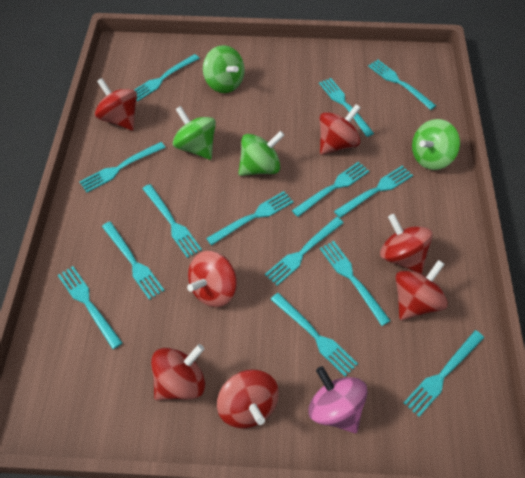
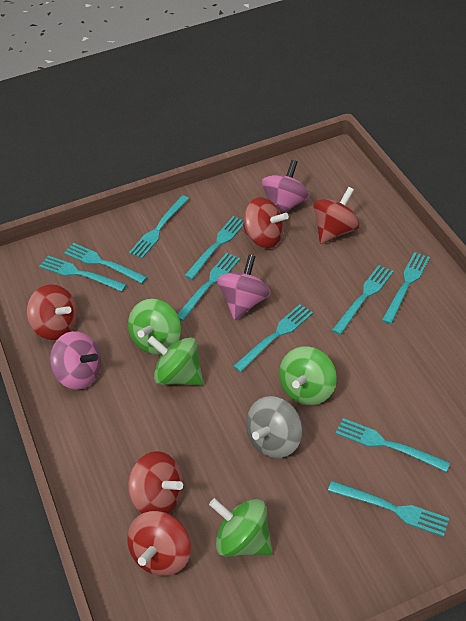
grey spinning top: 0 -> 1
pink spinning top: 1 -> 3
red spinning top: 7 -> 5
turquoise fork: 14 -> 10

